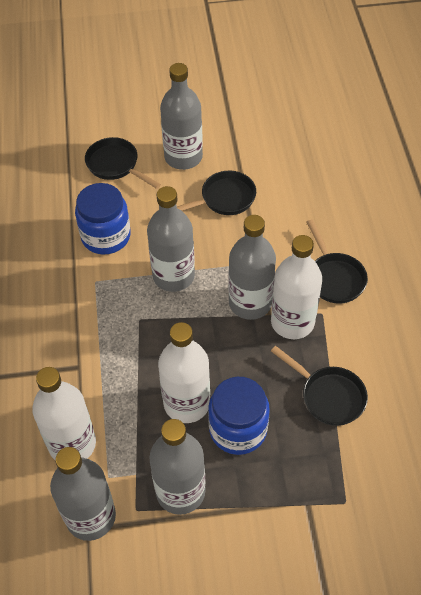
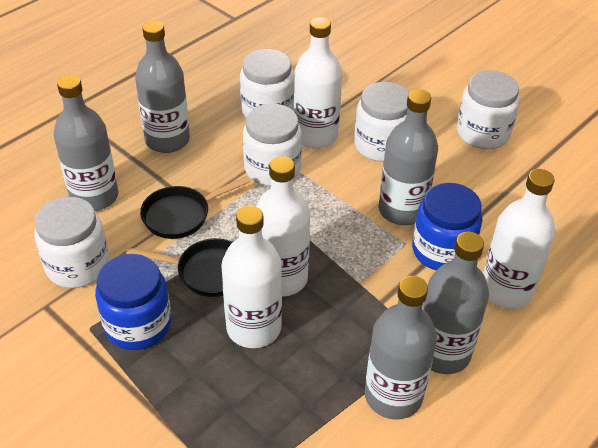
black pan: 4 -> 2
white bottle: 3 -> 4
white jar: 0 -> 5

